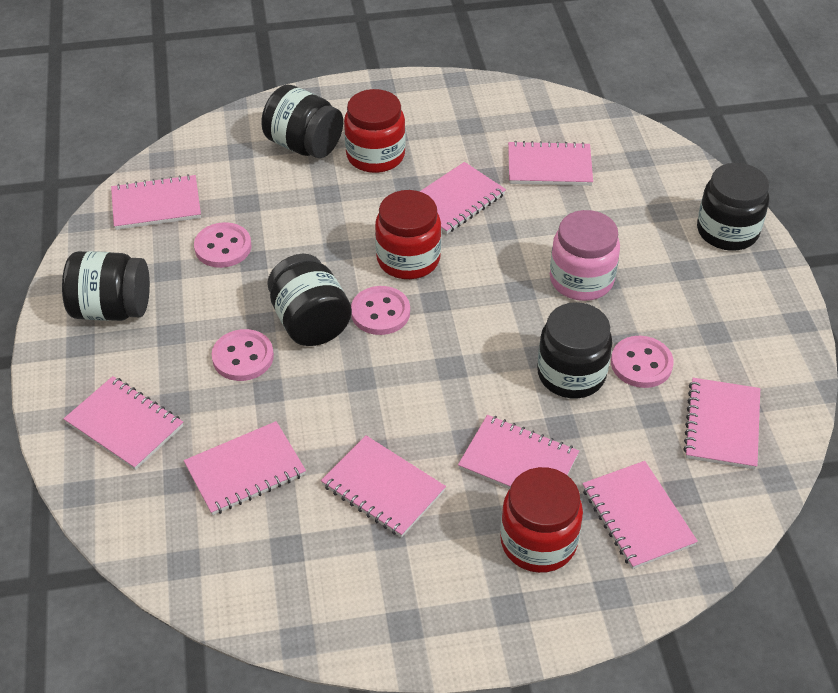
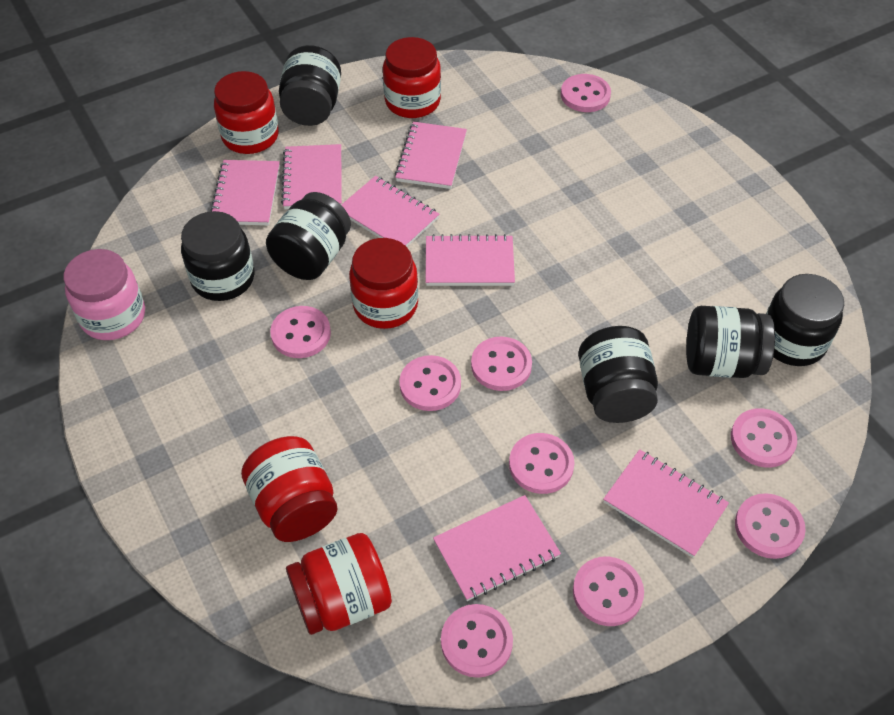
black jar: 5 -> 6
pink button: 4 -> 9
pink notebook: 9 -> 7
red jar: 3 -> 5

